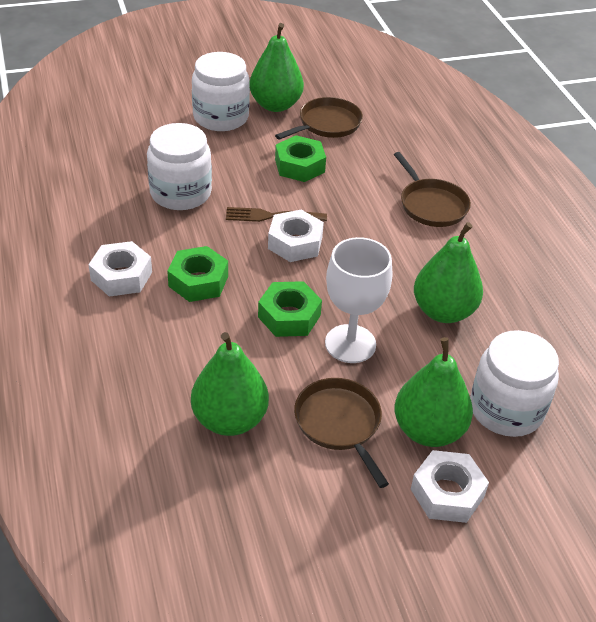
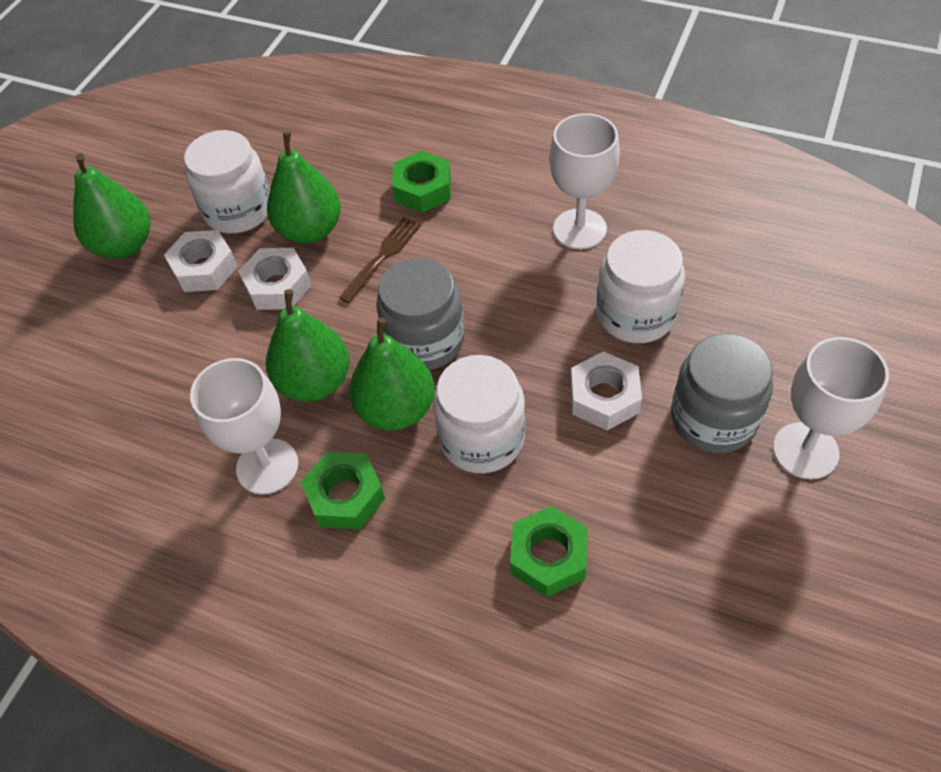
brown pan: 3 -> 0
grey jar: 0 -> 2
white goblet: 1 -> 3

